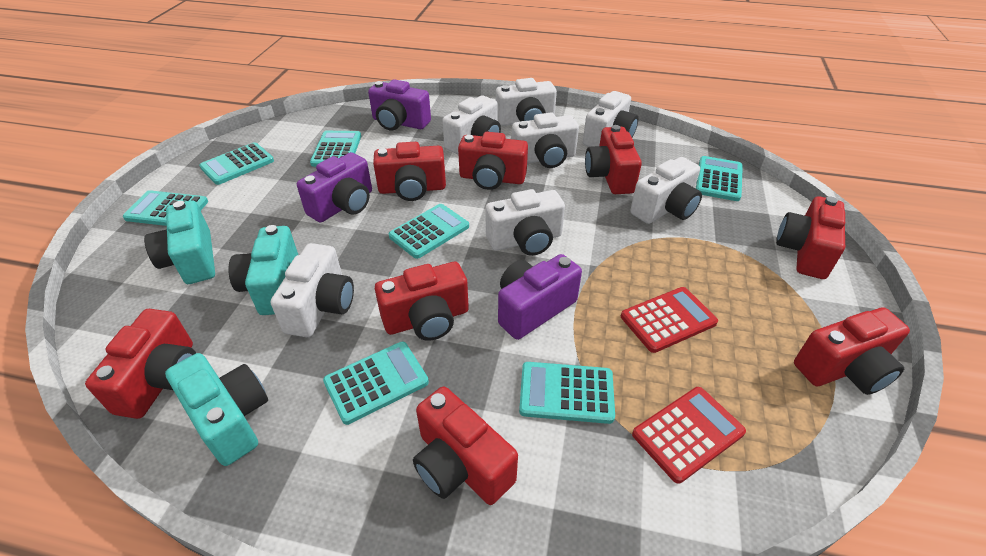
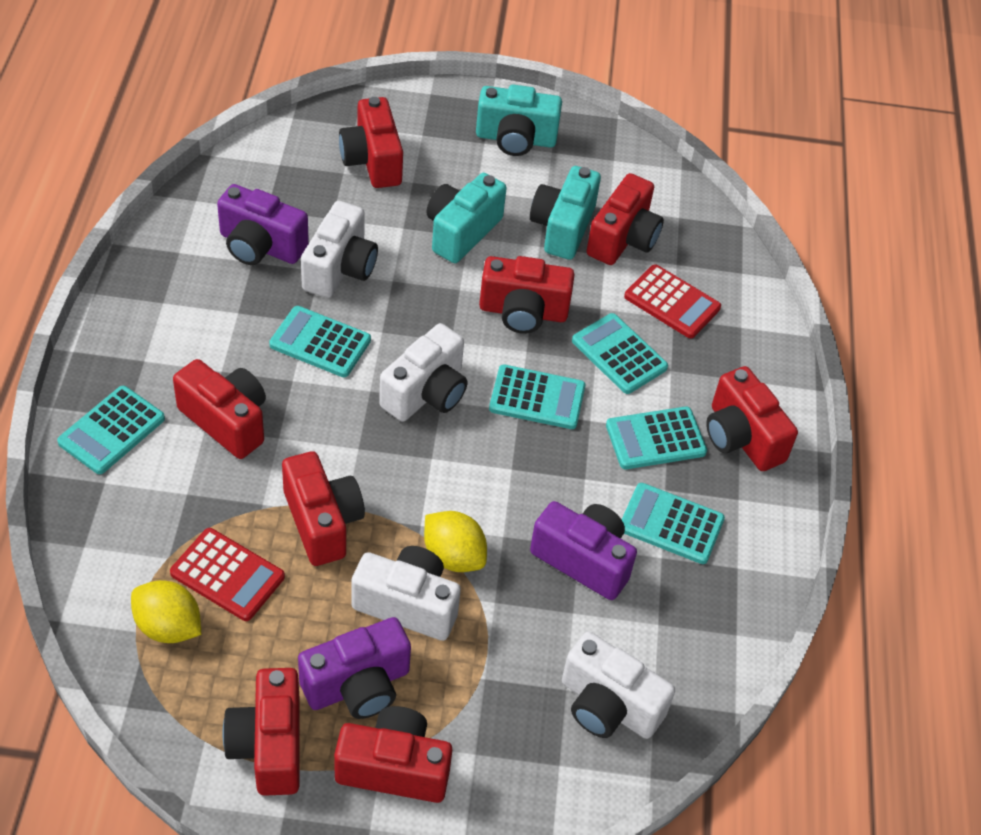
turquoise calculator: 7 -> 6
white camera: 7 -> 4
yellow lemon: 0 -> 2

